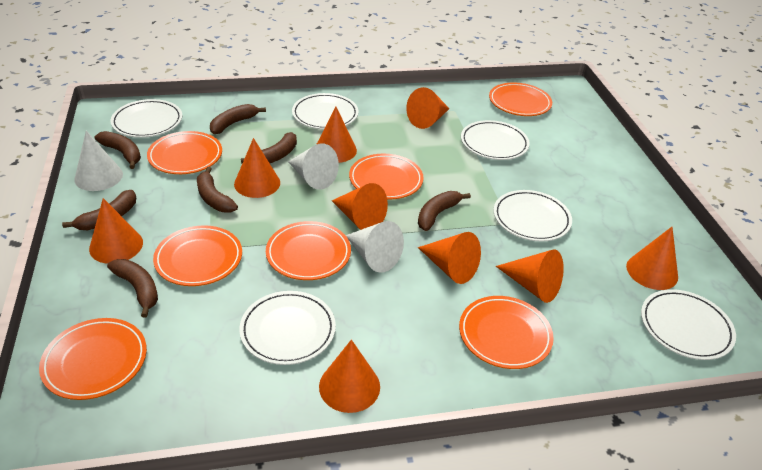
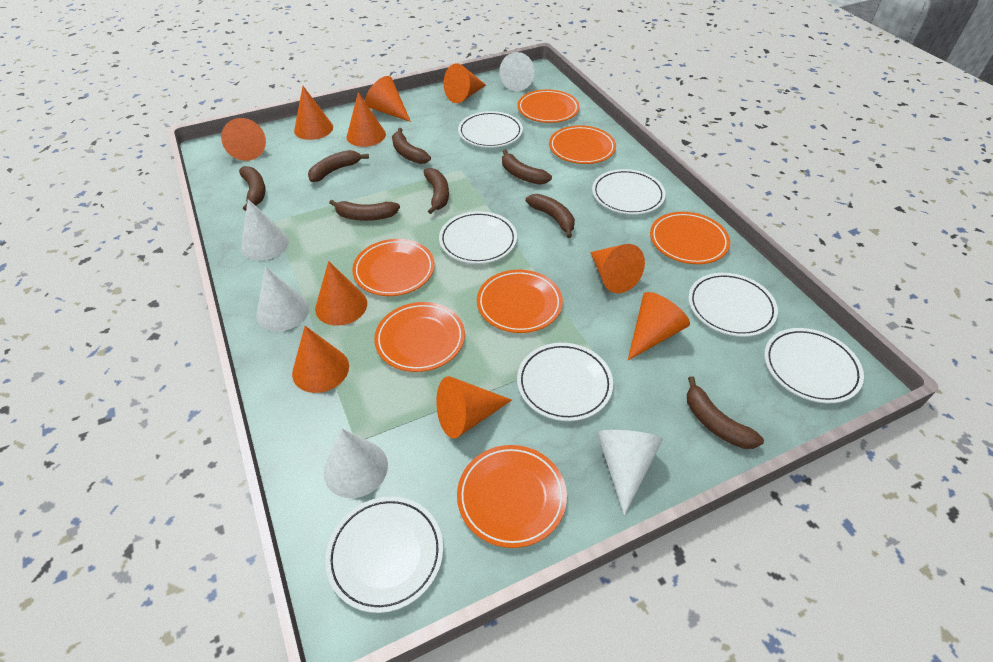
brown banana: 7 -> 8
orange cone: 9 -> 10
white cone: 3 -> 5
white plate: 6 -> 7

